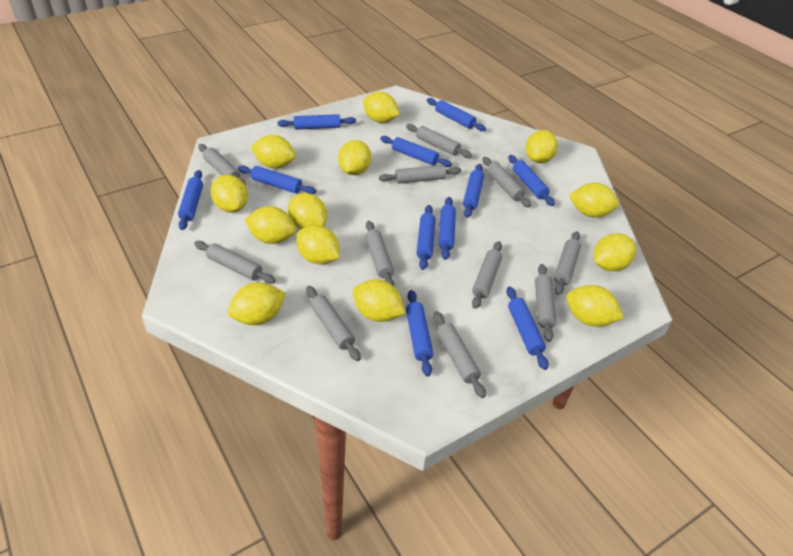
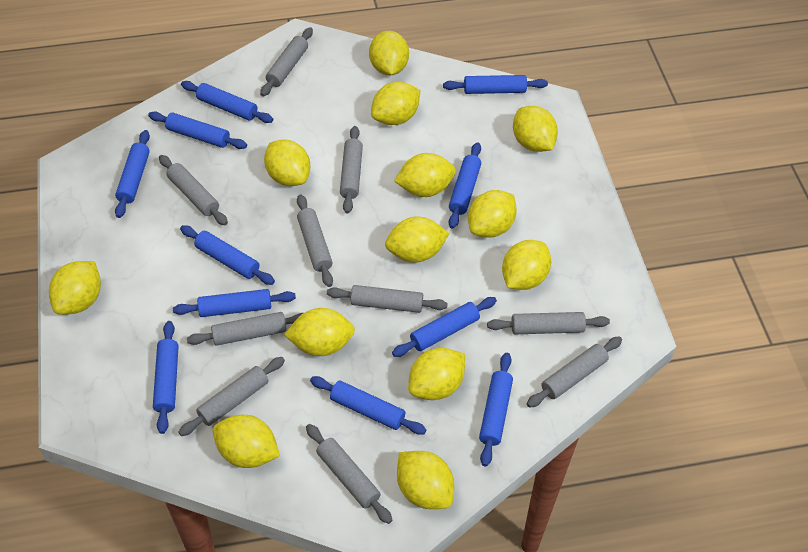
grey rolling pin: 11 -> 10

